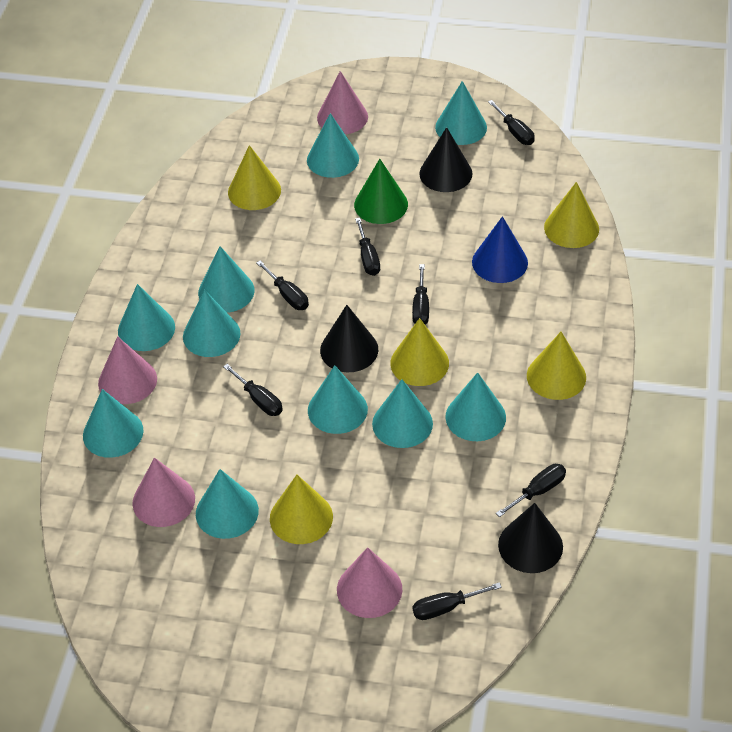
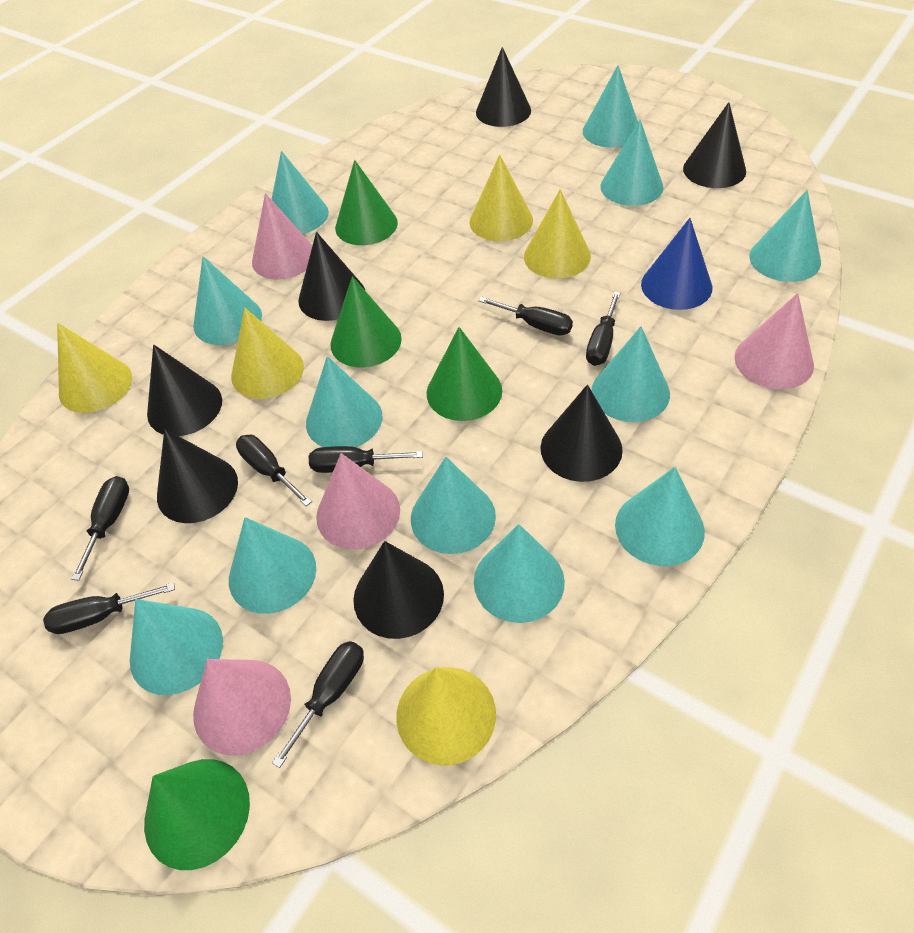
black cone: 3 -> 7
green cone: 1 -> 4
turquoise cone: 10 -> 12

